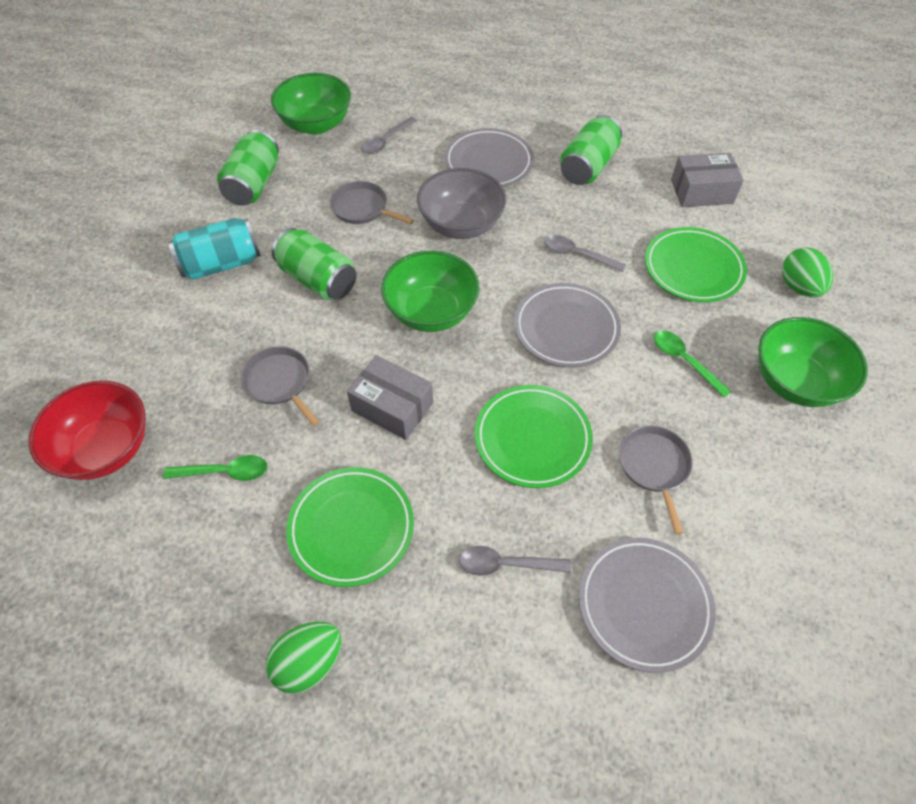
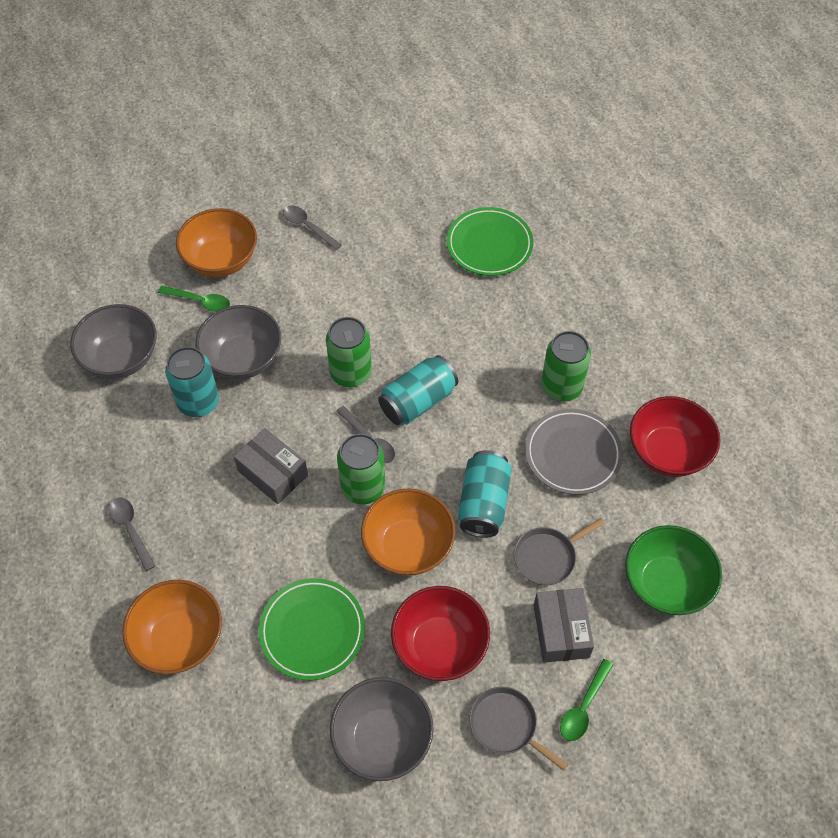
green bowl: 3 -> 1
green egg: 2 -> 0
green plate: 3 -> 2
grey bowl: 1 -> 3
grey pan: 3 -> 2
grey plate: 3 -> 1
orange bowl: 0 -> 3
red bowl: 1 -> 2
turquoise can: 1 -> 3

